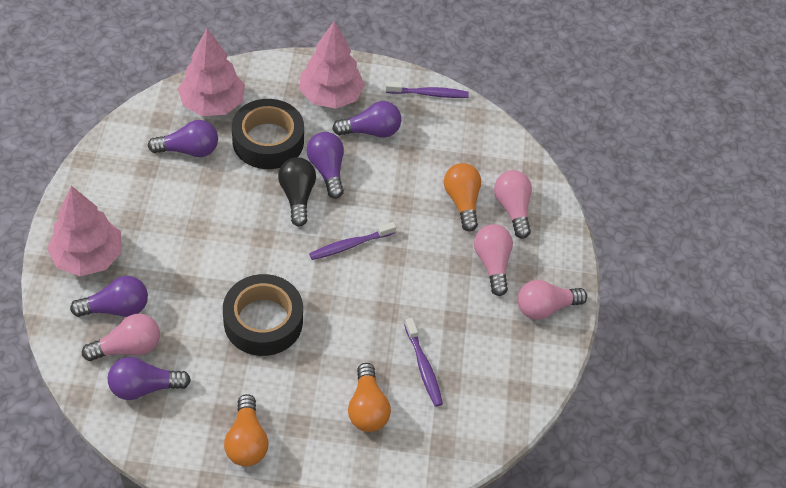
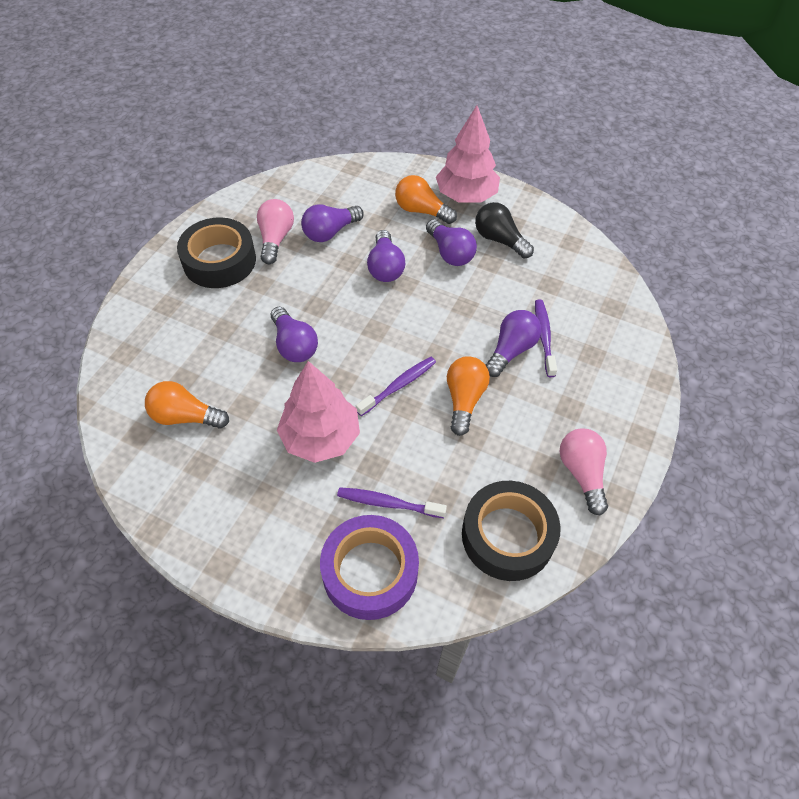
pink light bulb: 4 -> 2
pink tree: 3 -> 2
purple tape: 0 -> 1

